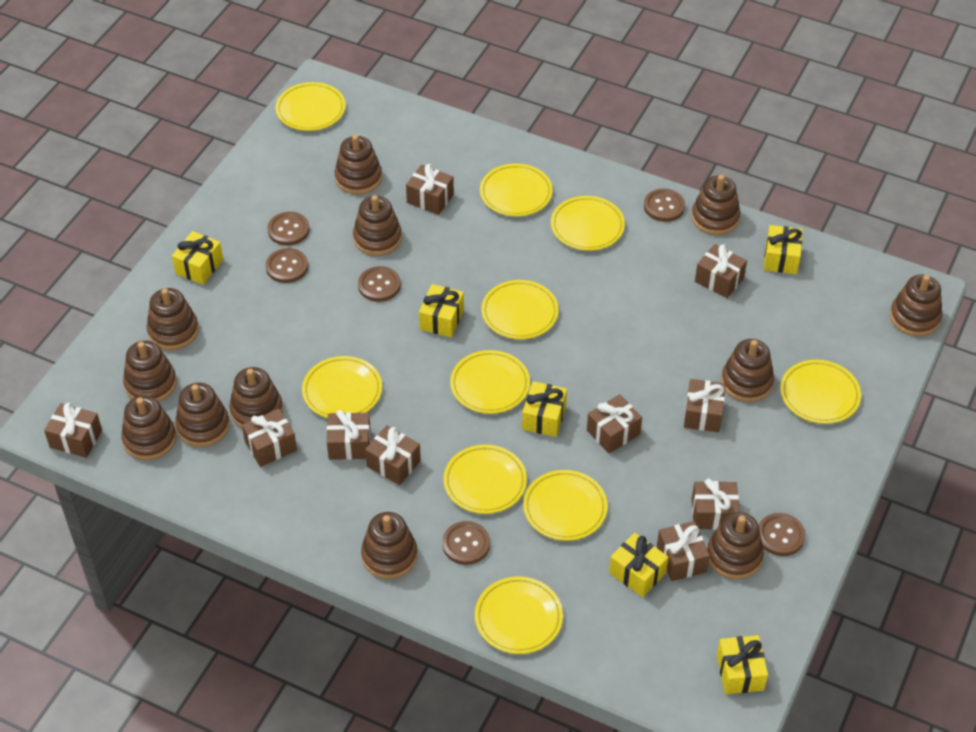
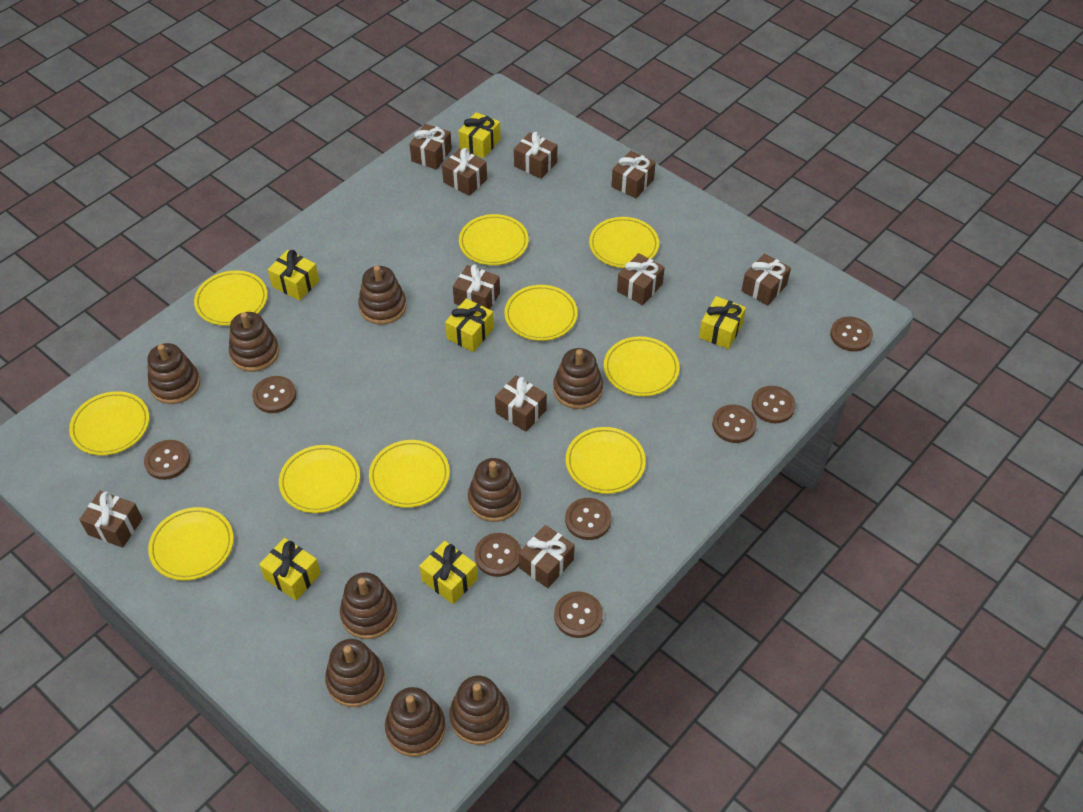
brown button: 6 -> 8
brown stacking toy: 12 -> 9

